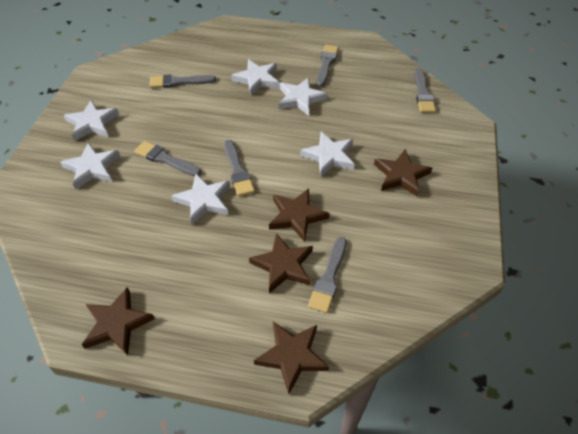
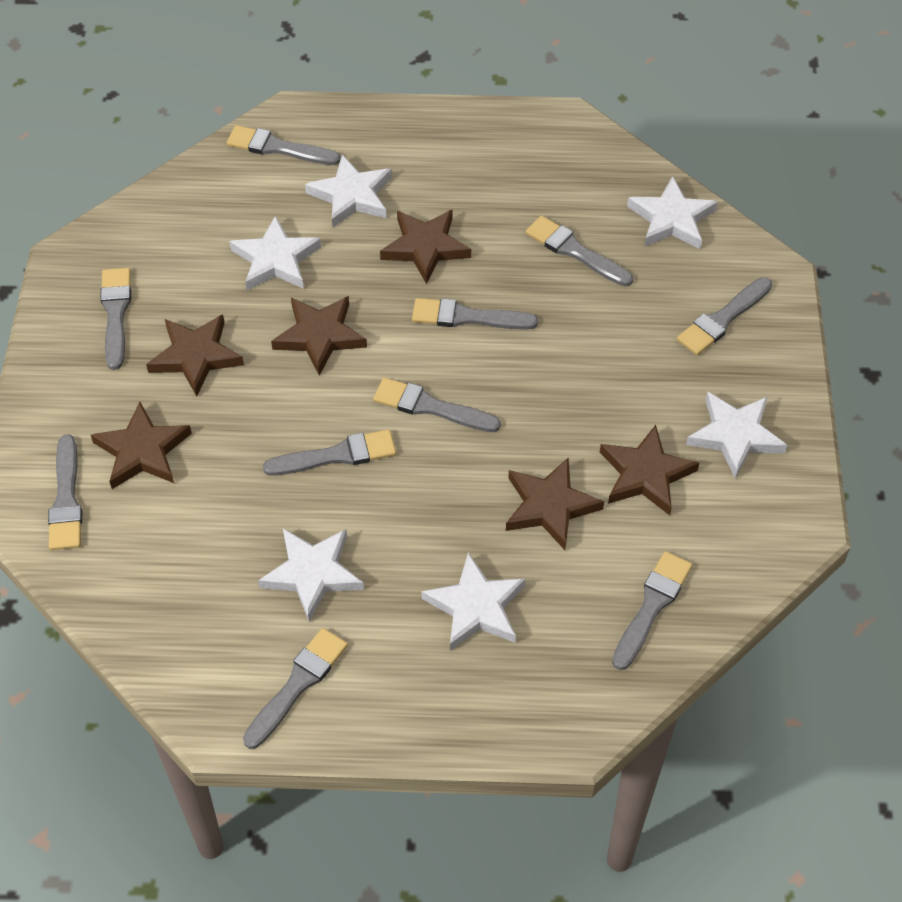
brown star: 5 -> 6
grey brush: 6 -> 10

